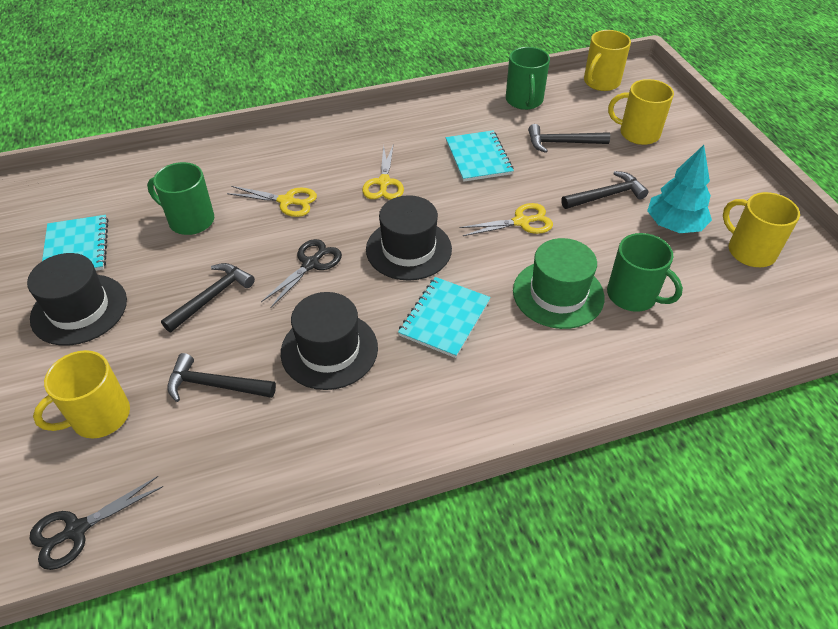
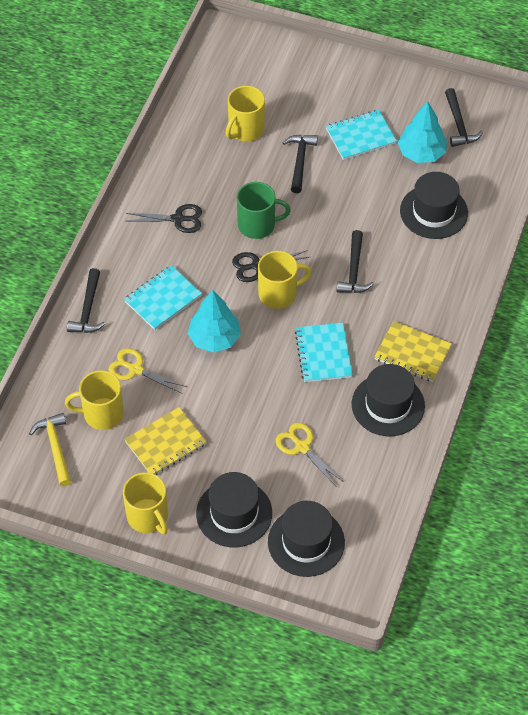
black hat: 3 -> 4
green hat: 1 -> 0
green mug: 3 -> 1
turquoise tree: 1 -> 2
yellow hammer: 0 -> 1
yellow notebook: 0 -> 2
yellow scissors: 3 -> 2

